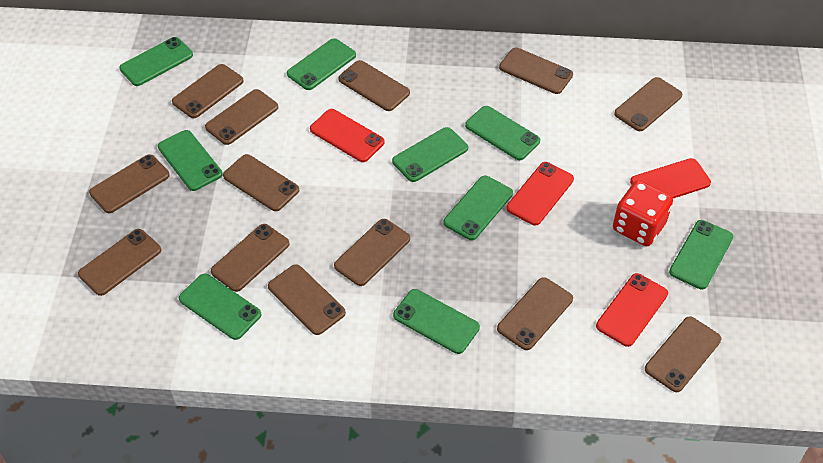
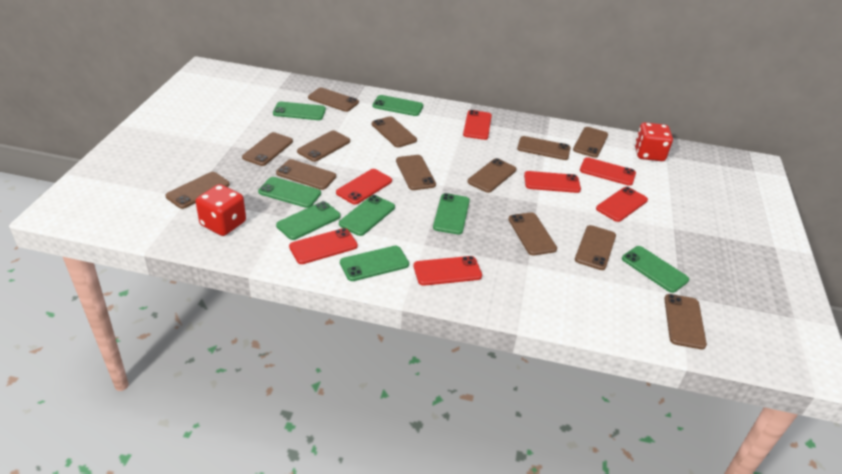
green phone: 9 -> 8
red dice: 1 -> 2
red phone: 4 -> 7

